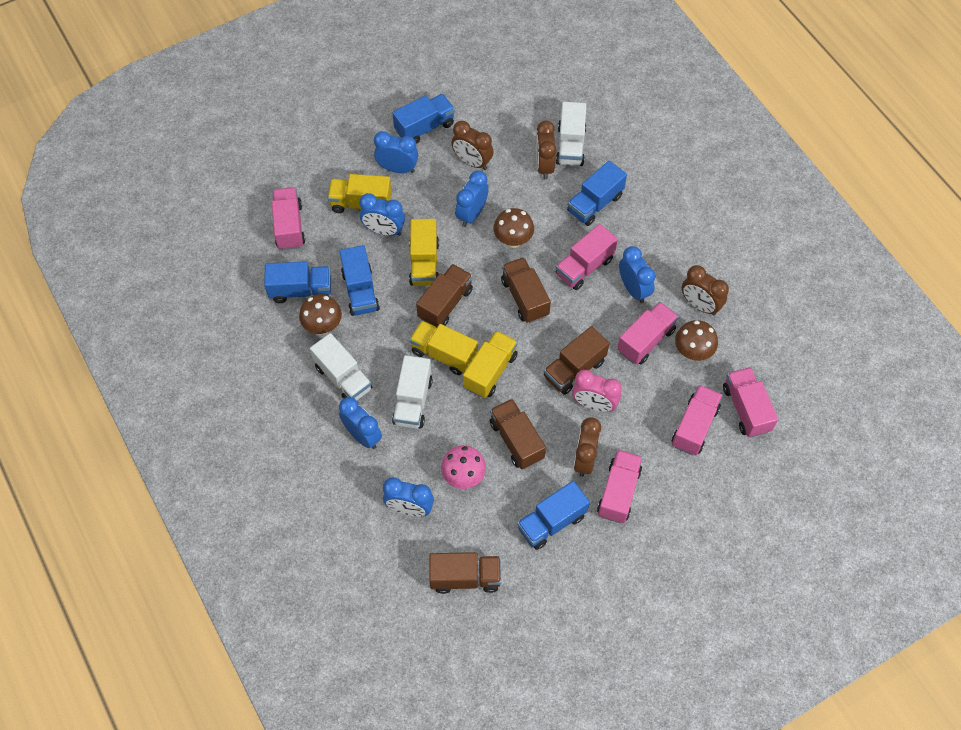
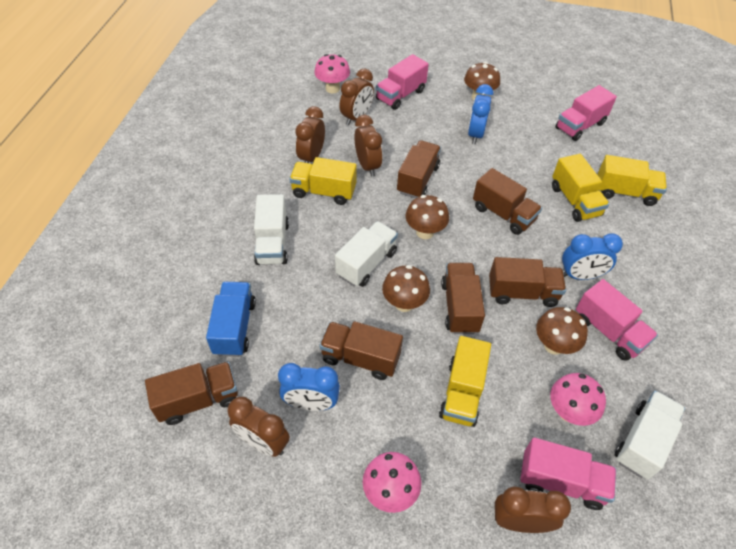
blue clock: 6 -> 3
blue truck: 5 -> 1
brown clock: 4 -> 5
brown mushroom: 3 -> 4
brown truck: 5 -> 6
pink clock: 1 -> 0
pink mushroom: 1 -> 3
pink truck: 6 -> 4

